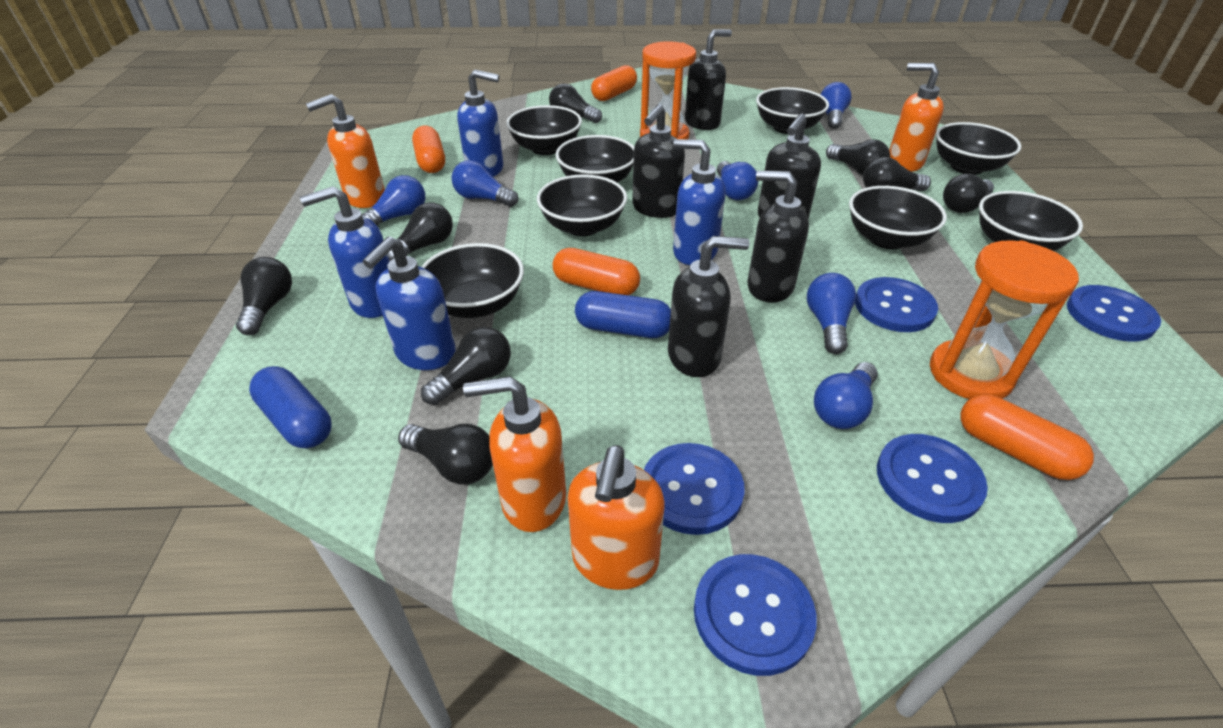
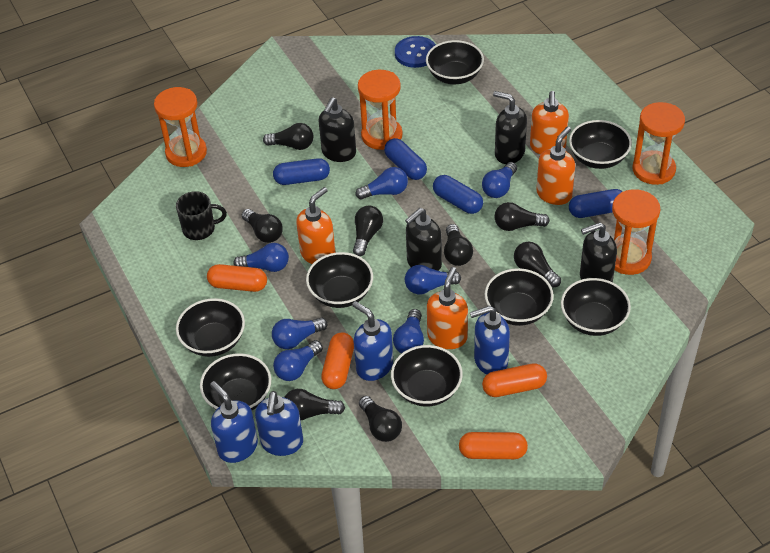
black mug: 0 -> 1
black soap dispenser: 5 -> 4
blue button: 5 -> 1
blue capsule: 2 -> 4
blue light bulb: 6 -> 7
orange hourglass: 2 -> 4

